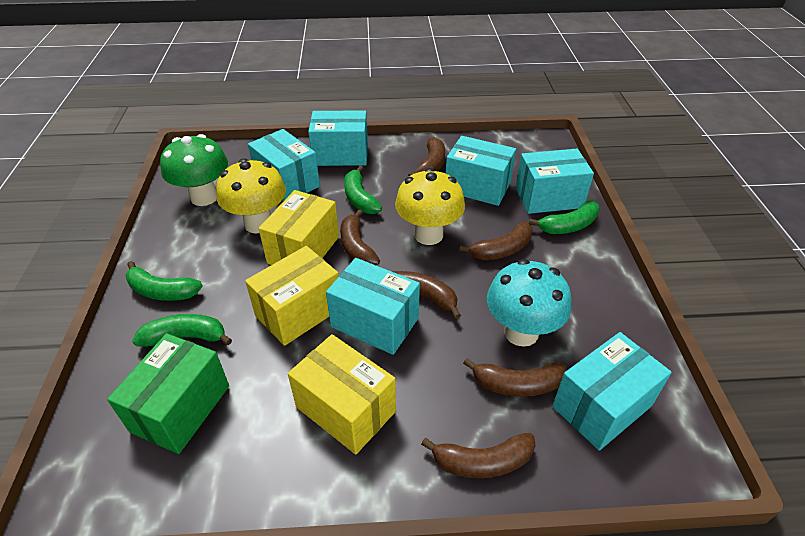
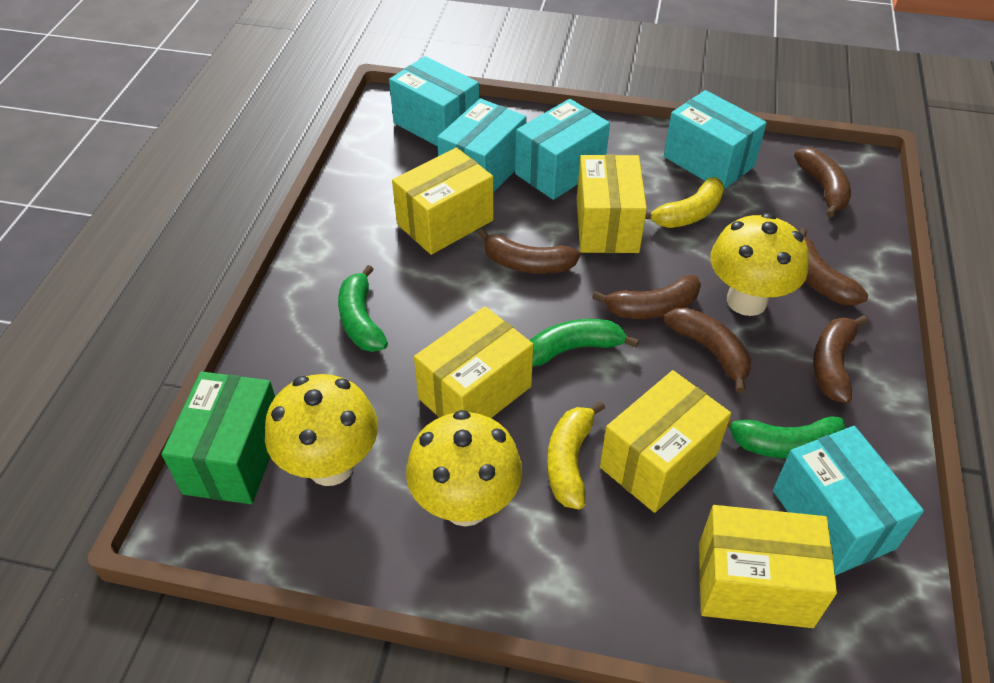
green banana: 4 -> 3
green mushroom: 1 -> 0
turquoise box: 6 -> 5
turquoise mushroom: 1 -> 0
yellow banana: 0 -> 2
yellow box: 3 -> 5
yellow mushroom: 2 -> 3

